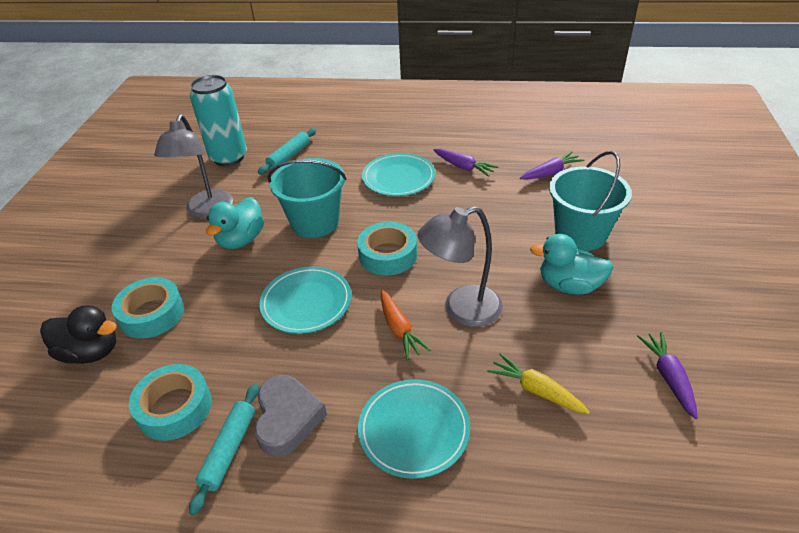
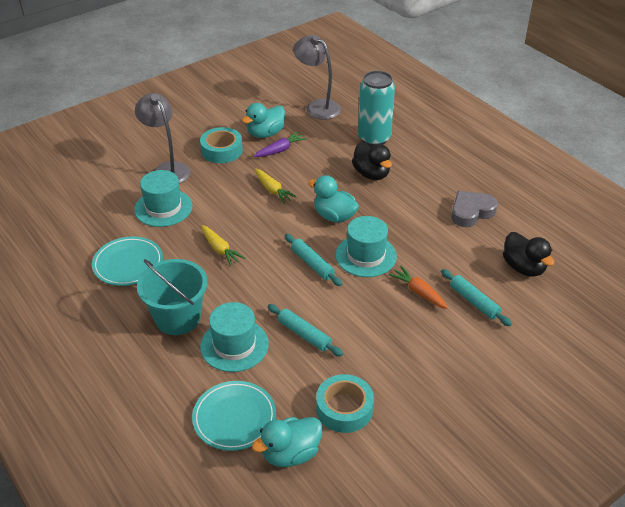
black duck: 1 -> 2
purple carrot: 3 -> 1
turquoise bucket: 2 -> 1
turquoise duck: 2 -> 3
turquoise hat: 0 -> 3
turquoise plate: 3 -> 2
turquoise rolling pin: 2 -> 3
turquoise tape: 3 -> 2
yellow carrot: 1 -> 2

